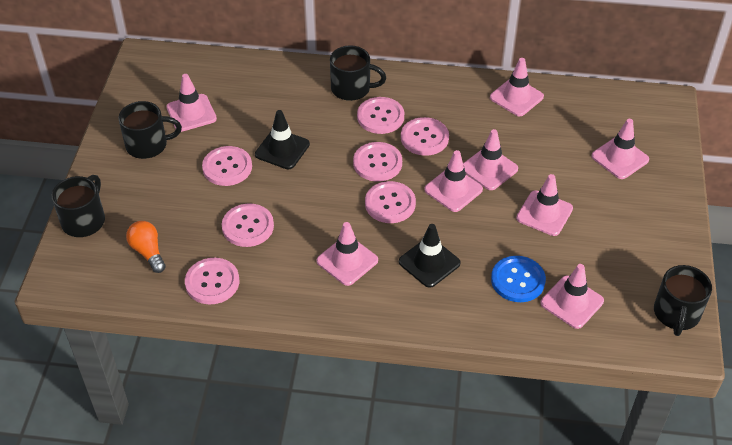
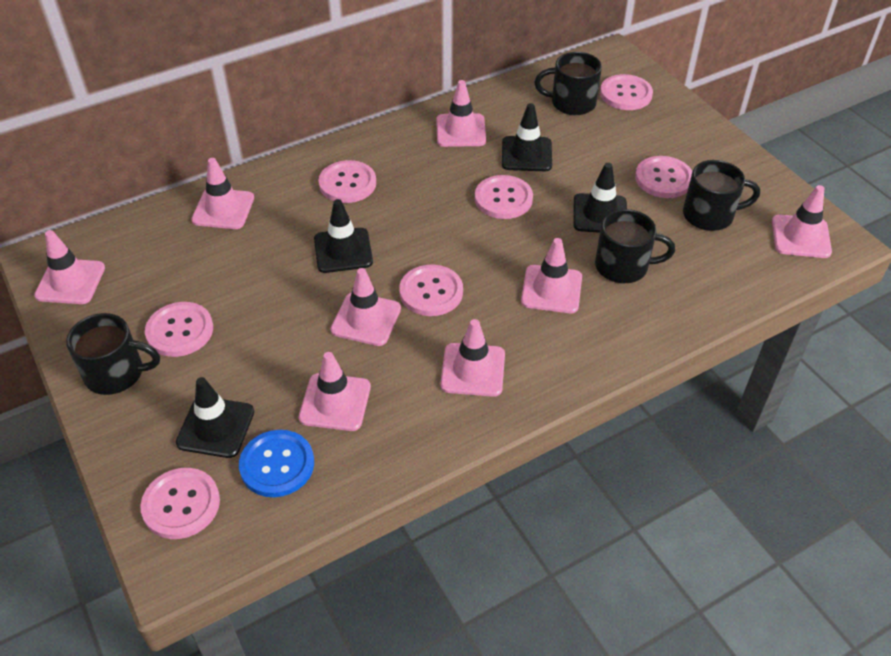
black traffic cone: 2 -> 4
orange light bulb: 1 -> 0

